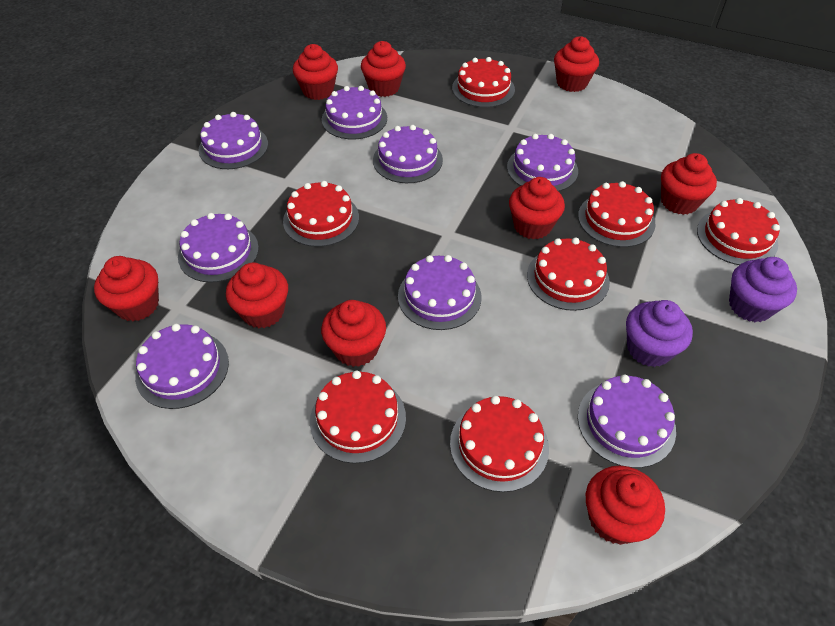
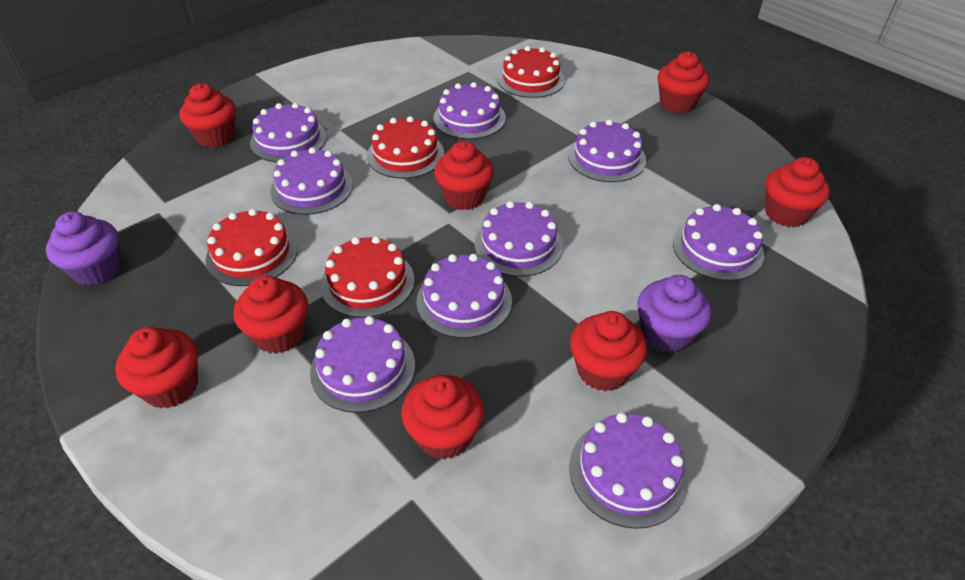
purple cake: 8 -> 9
red cake: 7 -> 4
red cupcake: 9 -> 8

